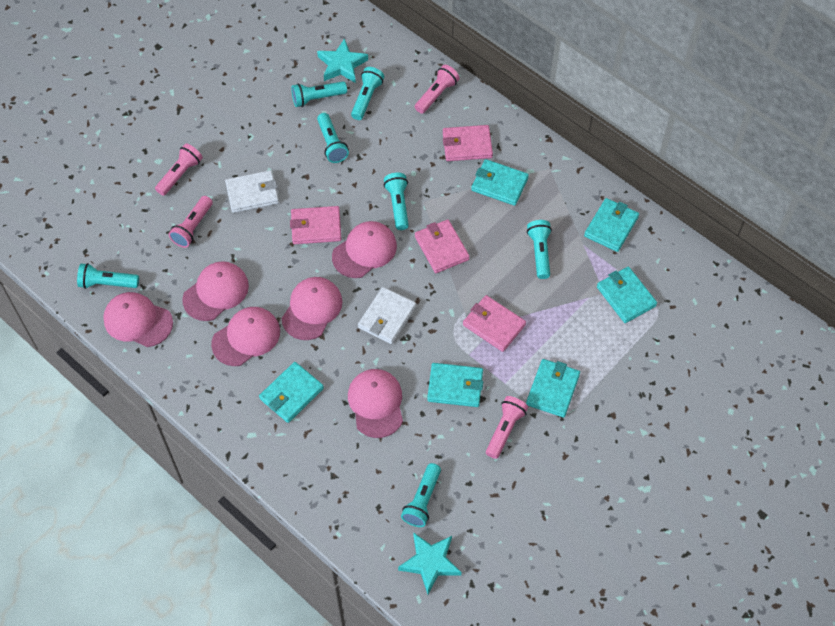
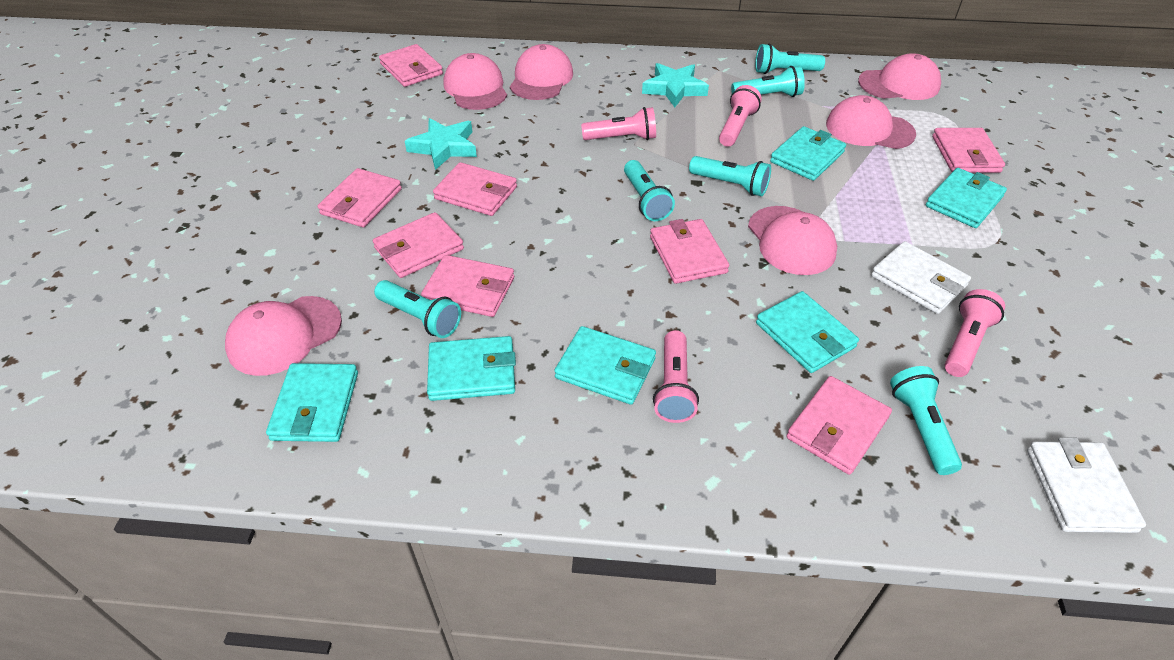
pink wallet: 4 -> 8
turquoise flashlight: 7 -> 6

